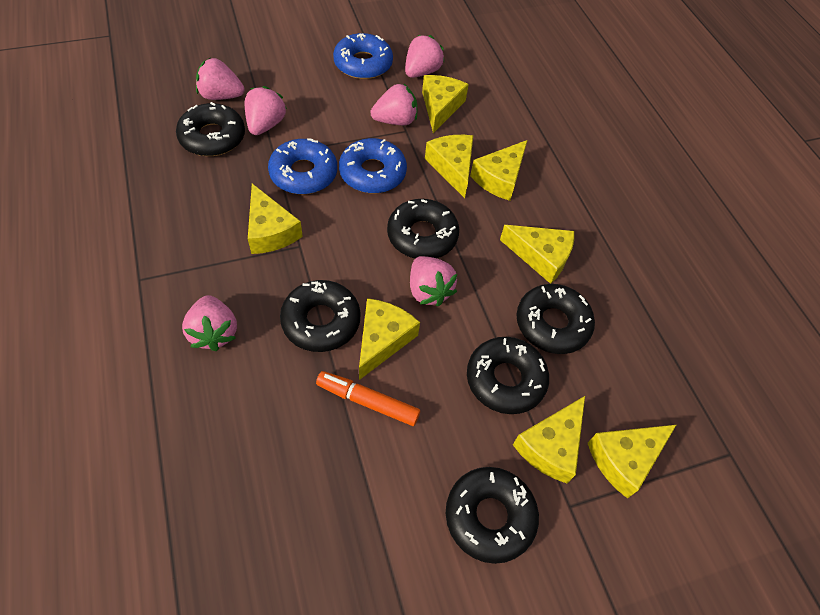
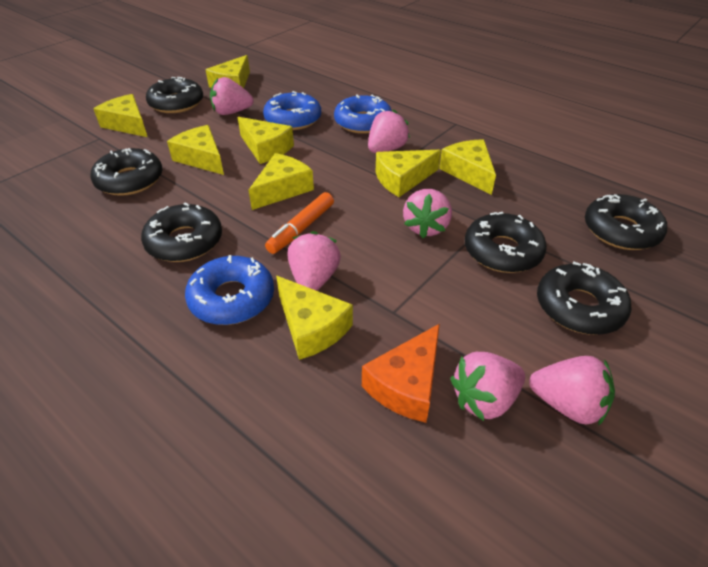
orange cheese: 0 -> 1

